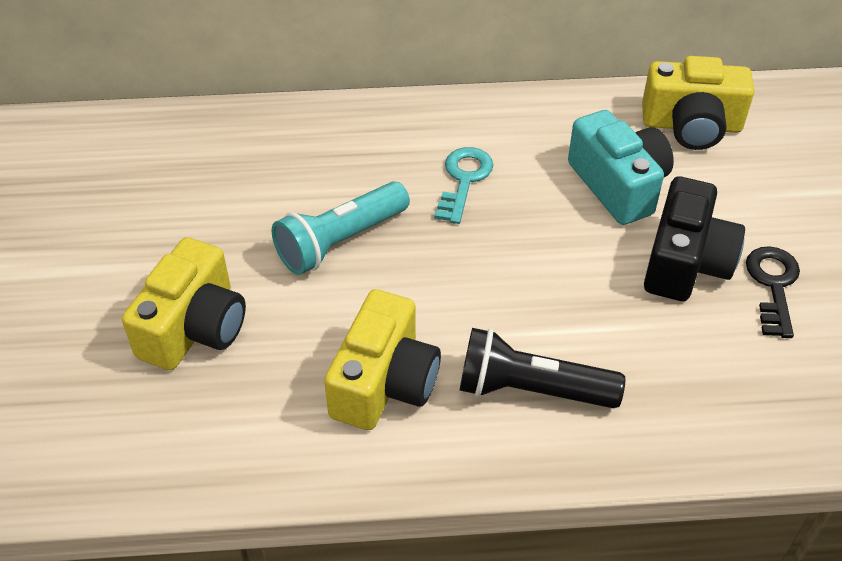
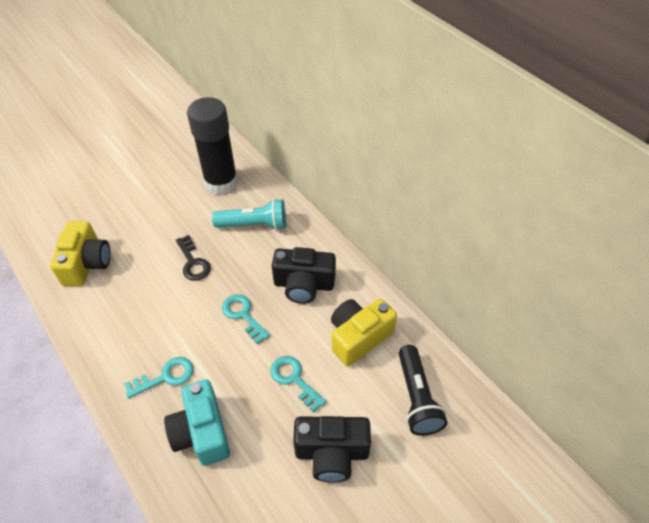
black camera: 1 -> 2
black glue stick: 0 -> 1
turquoise key: 1 -> 3
yellow camera: 3 -> 2

